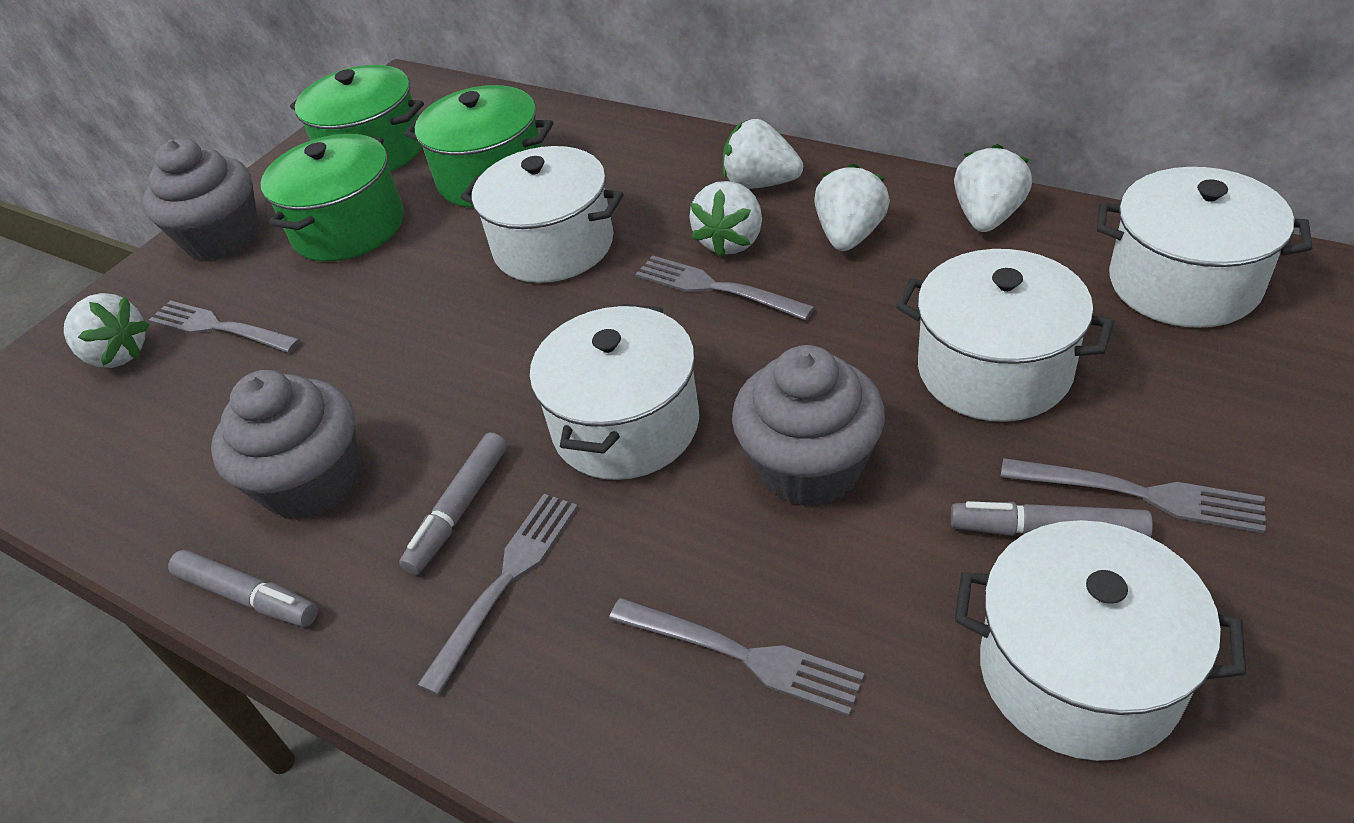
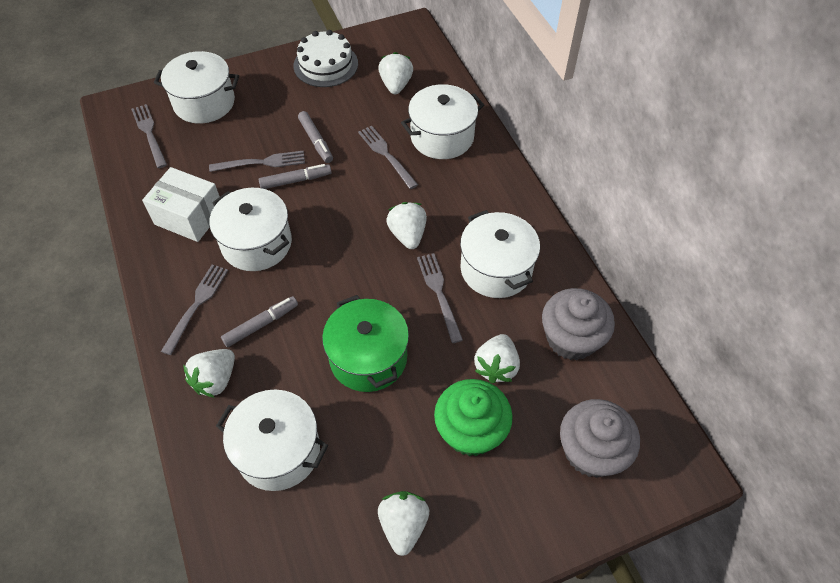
green cupcake: 0 -> 1
green pot: 3 -> 1
grey cupcake: 3 -> 2
white box: 0 -> 1
white cake: 0 -> 1

